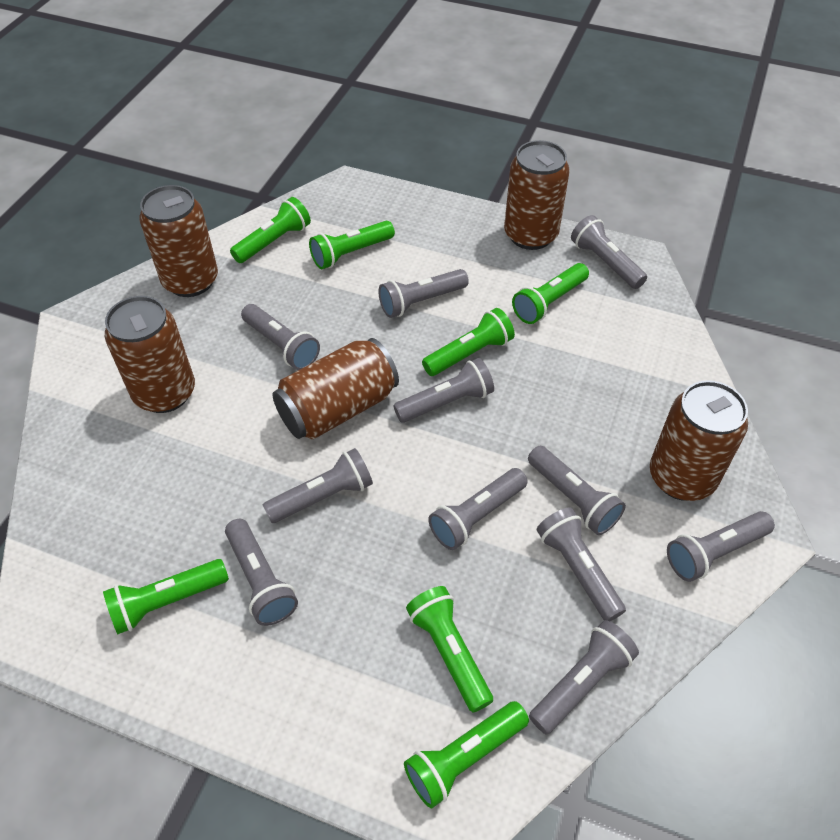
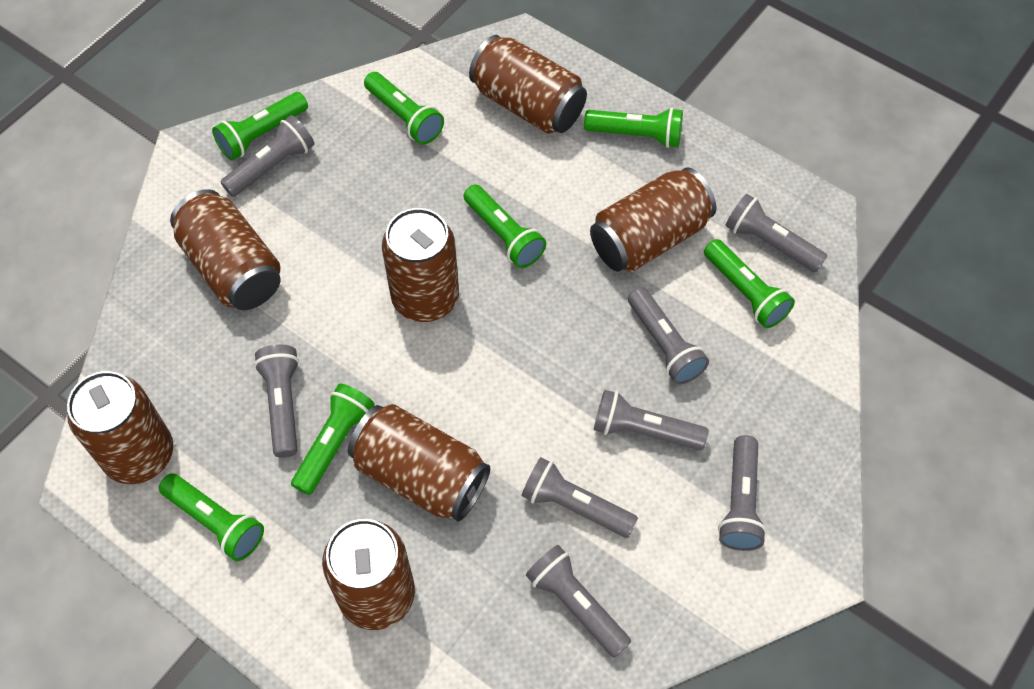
brown can: 5 -> 7
grey flashlight: 11 -> 8

